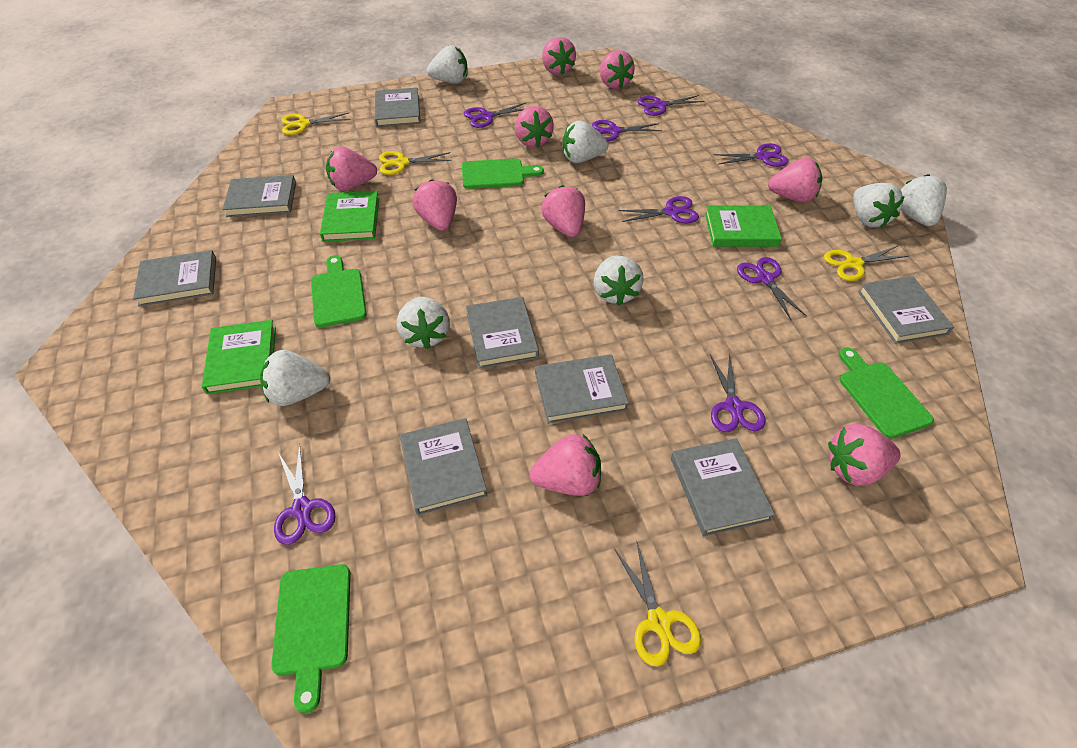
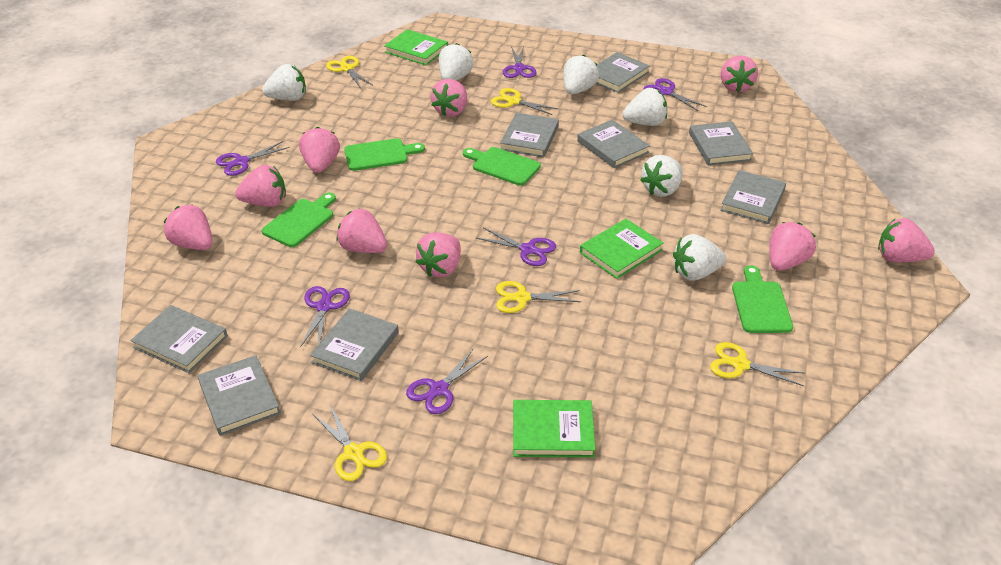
purple scissors: 8 -> 6
white strawberry: 7 -> 6
yellow scissors: 4 -> 5

